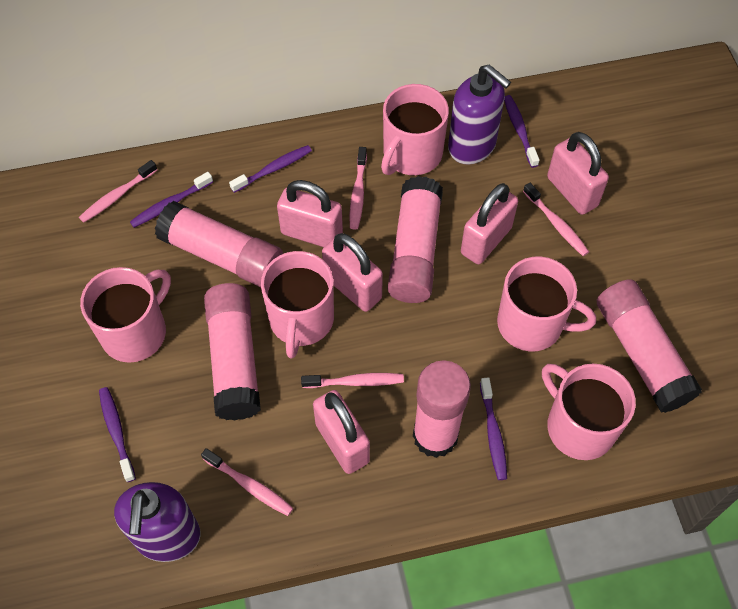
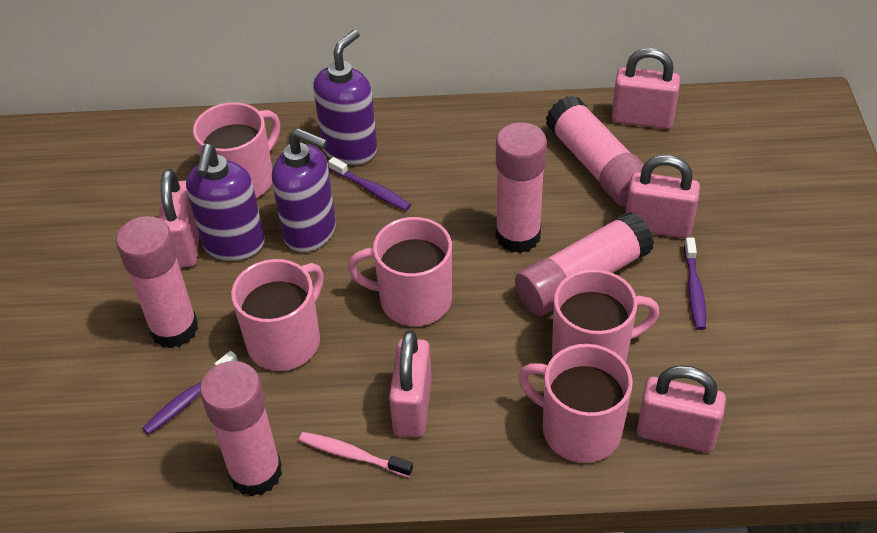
pink toothbrush: 5 -> 1
purple soap dispenser: 2 -> 3
purple toothbrush: 5 -> 3

